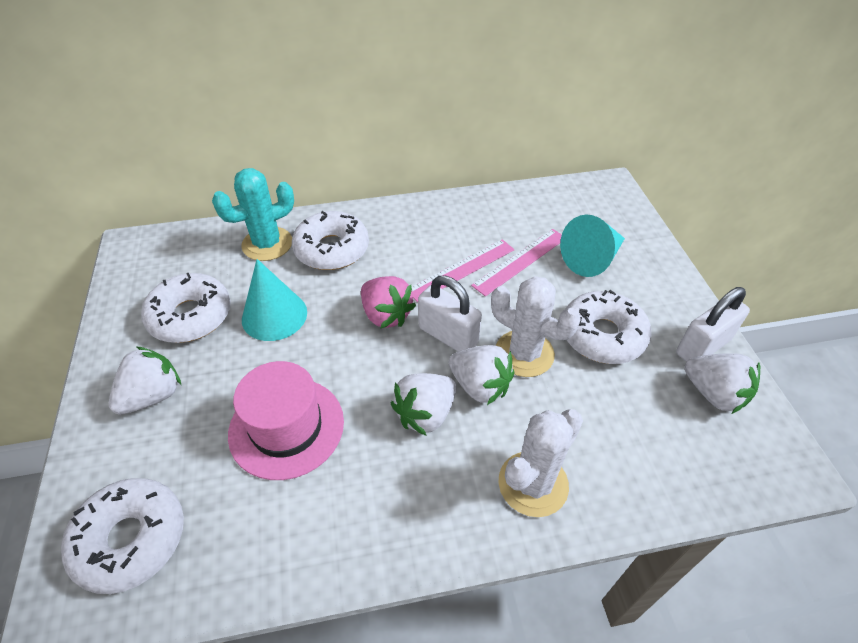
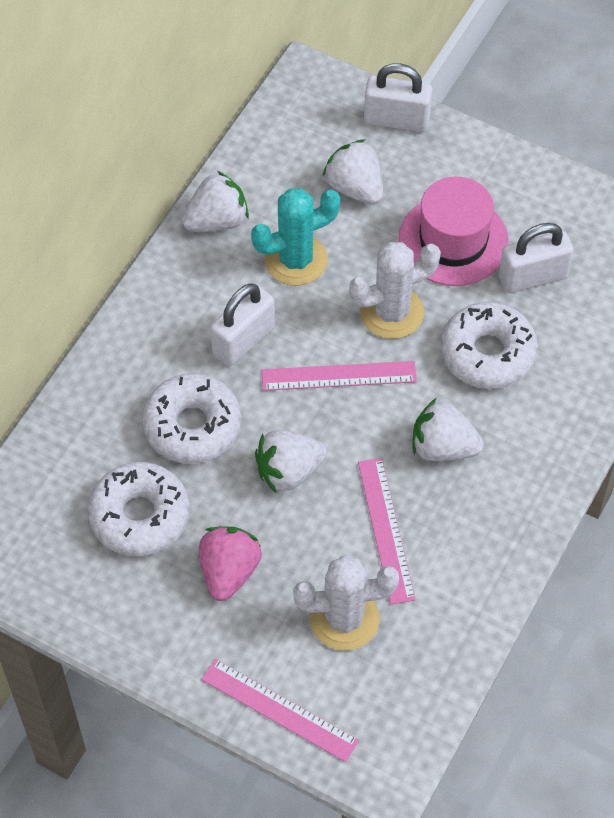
pink ruler: 2 -> 3
turquoise cone: 2 -> 0
white donut: 4 -> 3
white padlock: 2 -> 3

